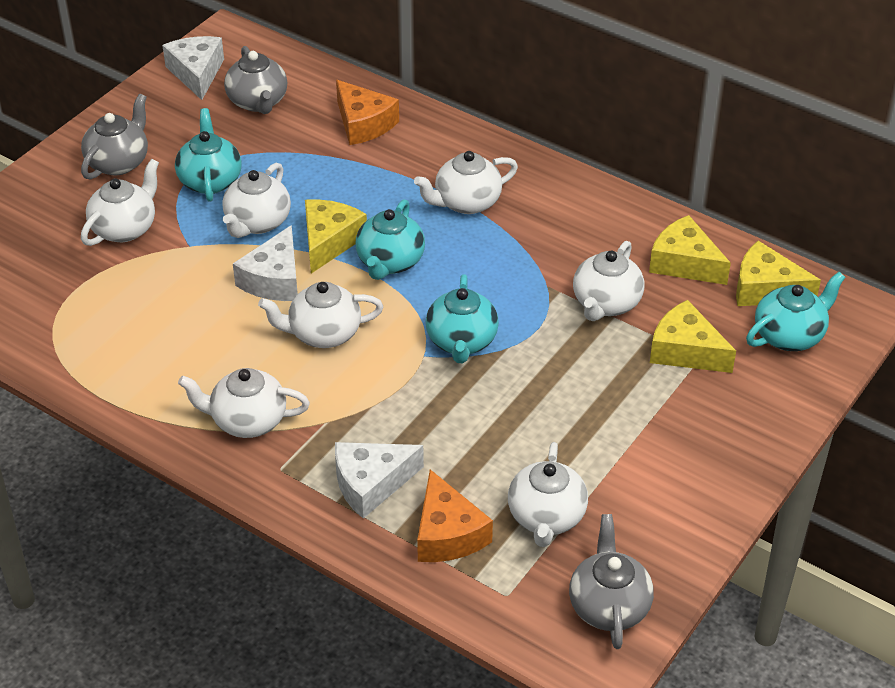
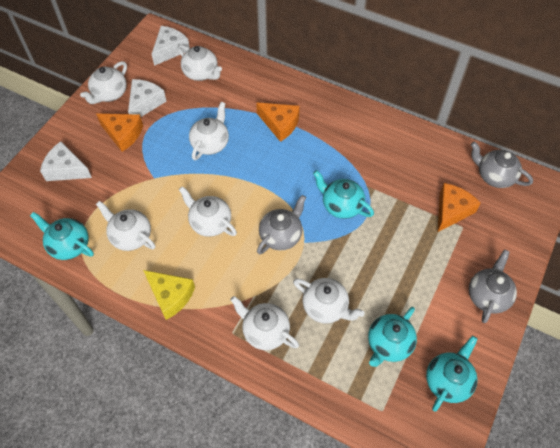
orange cheese: 2 -> 3
yellow cheese: 4 -> 1

